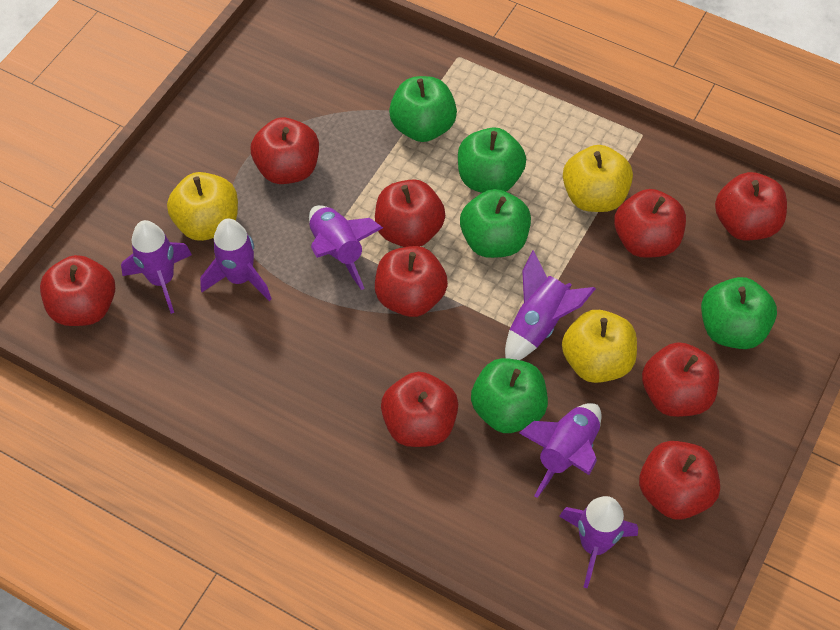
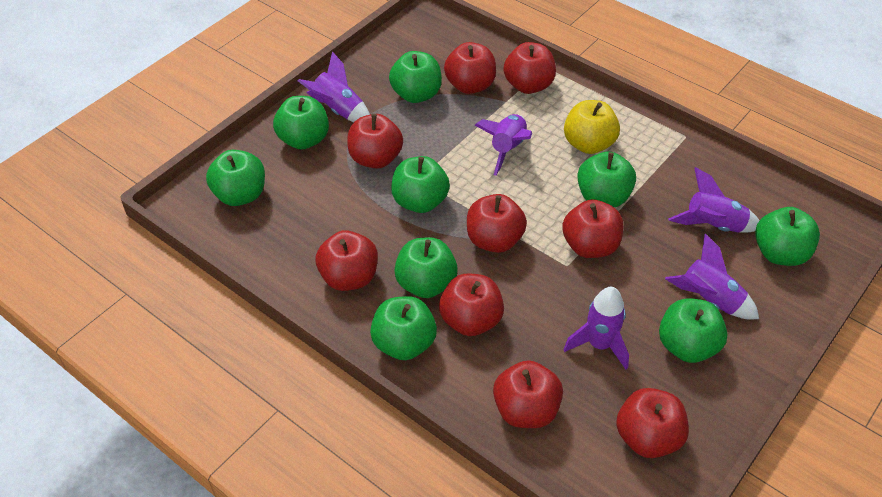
green apple: 5 -> 9
purple rocket: 6 -> 5
yellow apple: 3 -> 1

